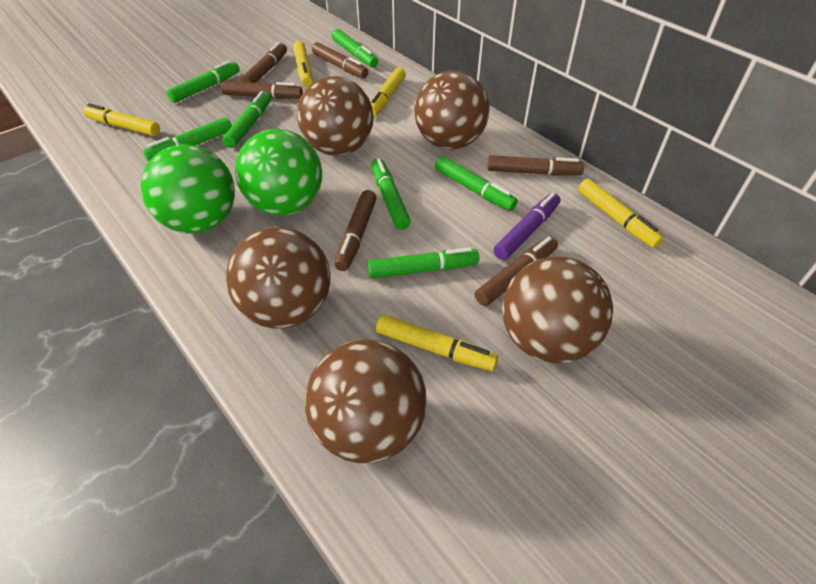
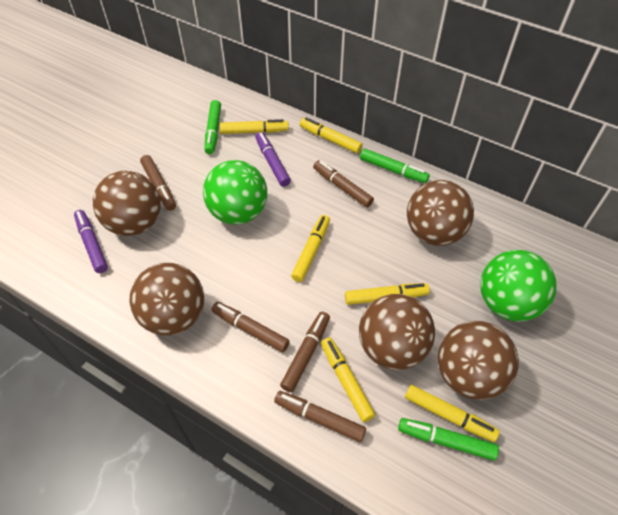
brown marker: 6 -> 5
green marker: 7 -> 3
purple marker: 1 -> 2
yellow marker: 5 -> 6

